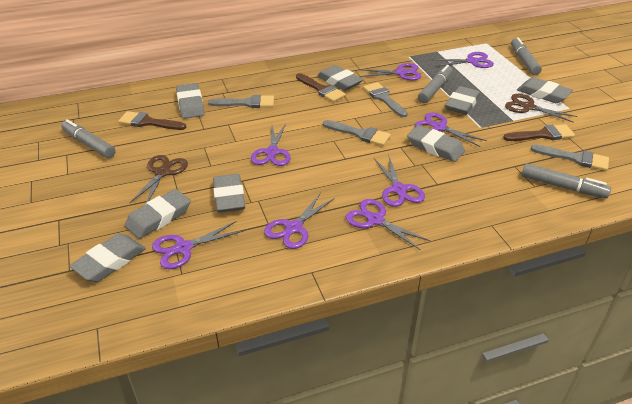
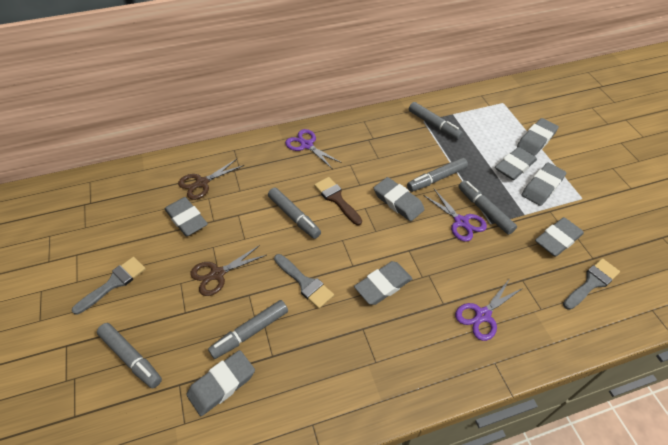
brown brush: 3 -> 1
grey brush: 4 -> 3
grey marker: 4 -> 6
purple scissors: 8 -> 3

